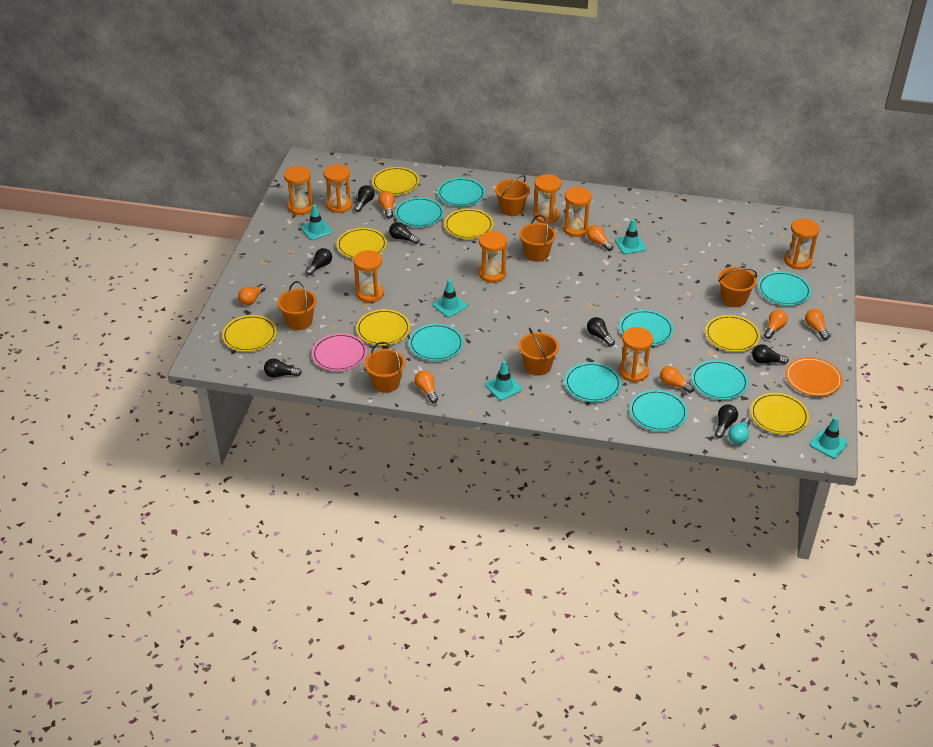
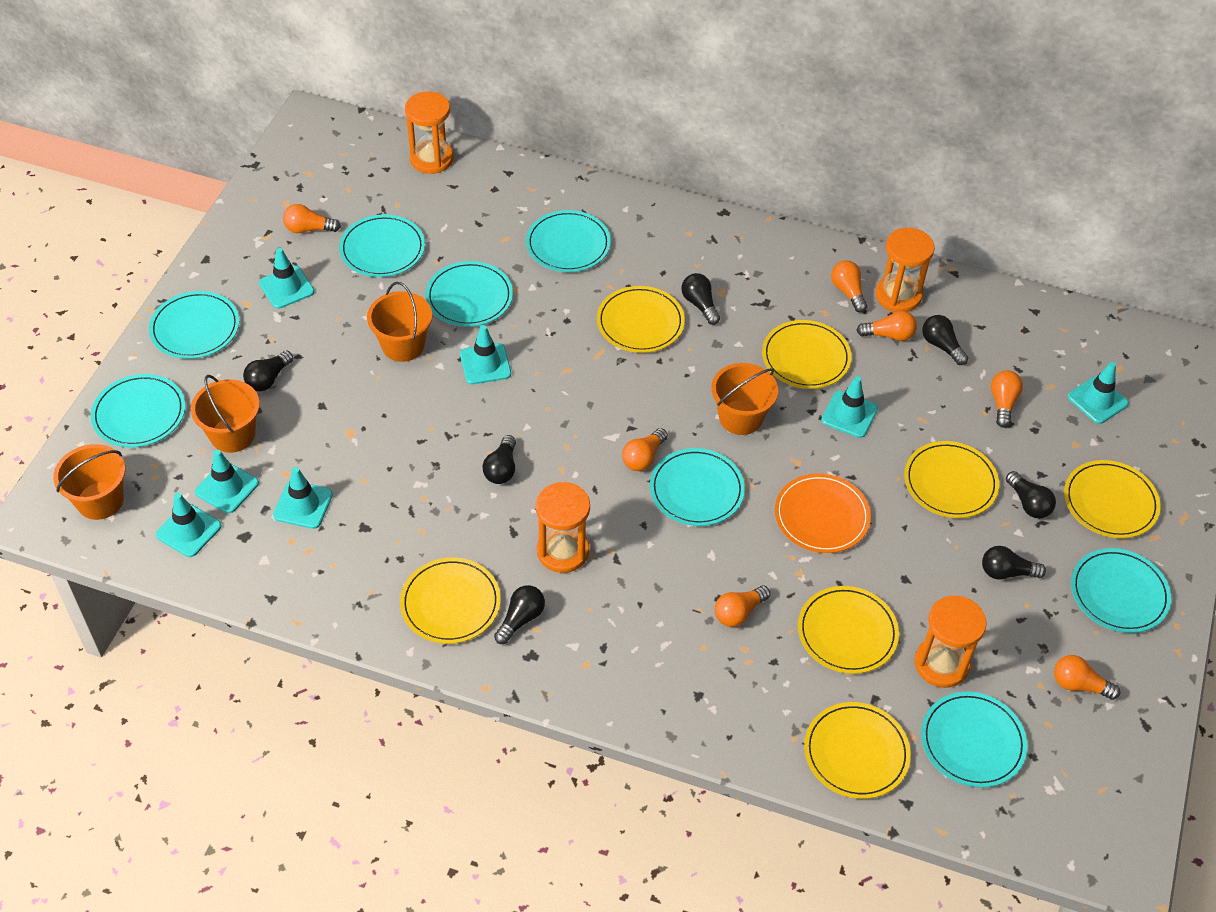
orange bucket: 6 -> 4
orange hourglass: 8 -> 4
pink plate: 1 -> 0
turquoise light bulb: 1 -> 0
turquoise traffic cone: 5 -> 7

